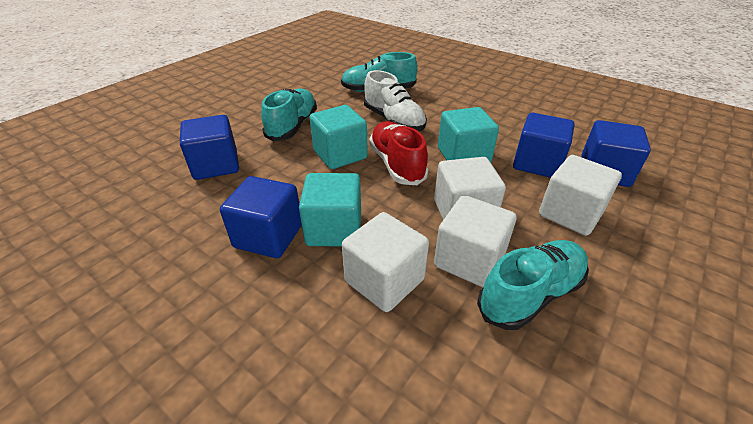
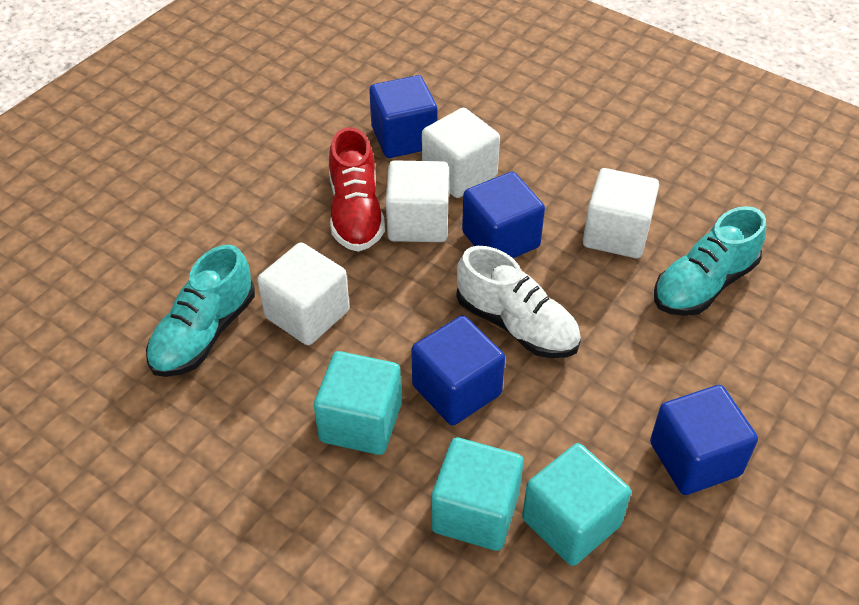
turquoise shoe: 3 -> 2

